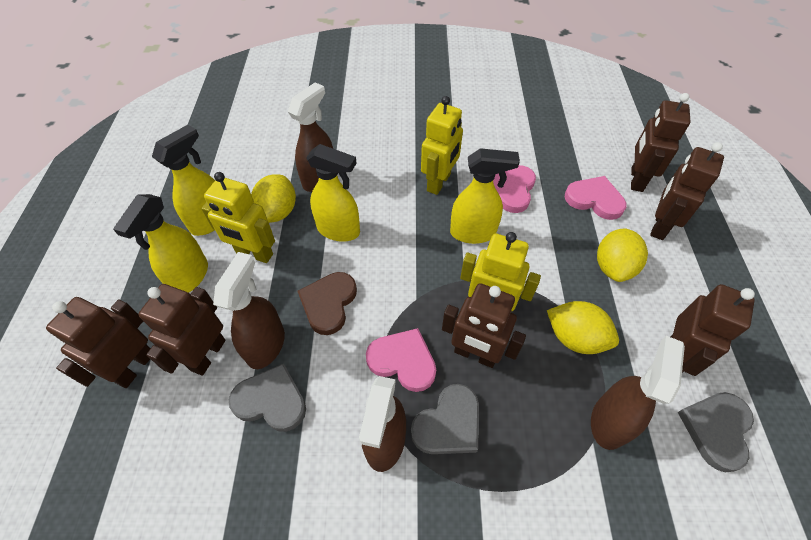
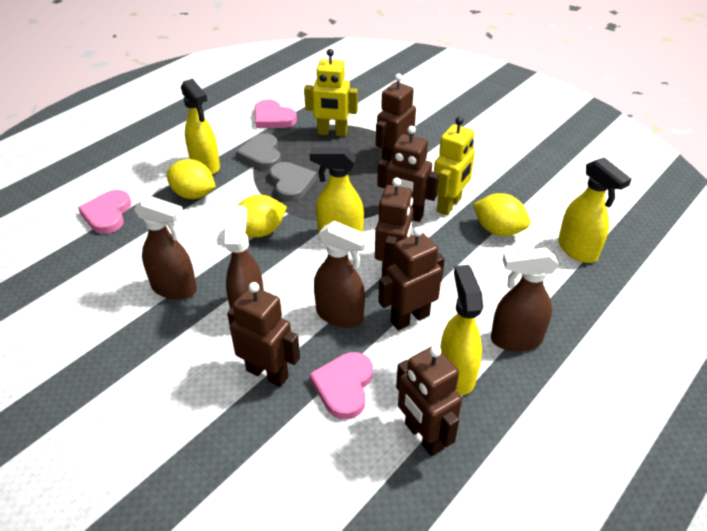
brown heart: 1 -> 0
grey heart: 3 -> 2
yellow robot: 3 -> 2

